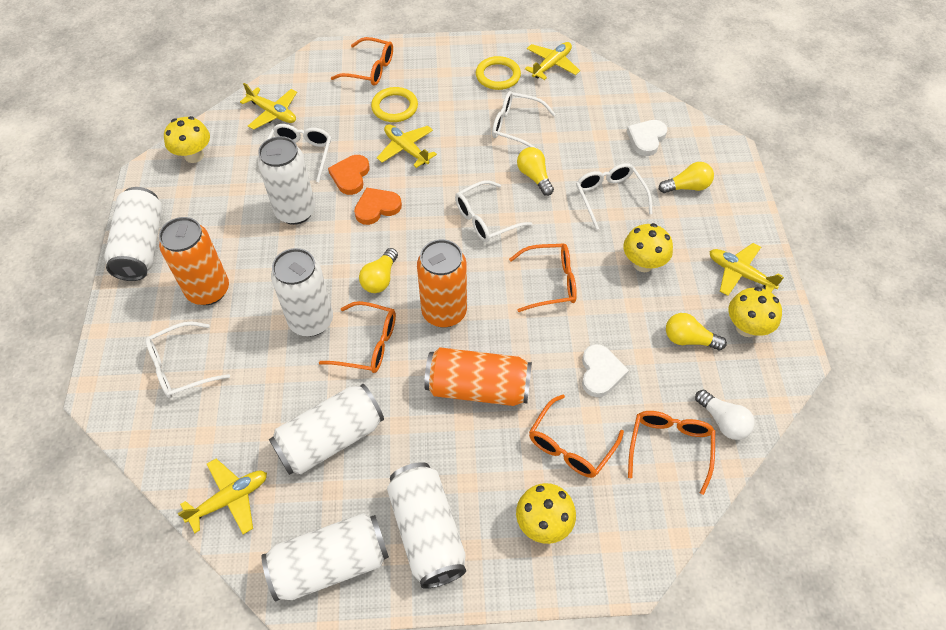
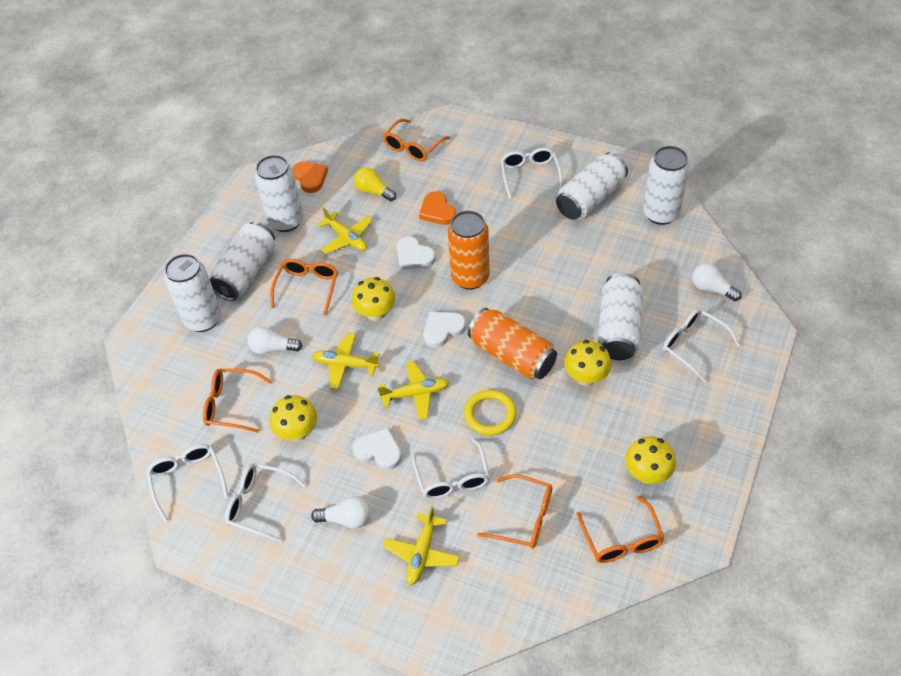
orange can: 3 -> 2
white heart: 2 -> 3
white light bulb: 1 -> 3
yellow light bulb: 4 -> 1
yellow plane: 5 -> 4
yellow ring: 2 -> 1

